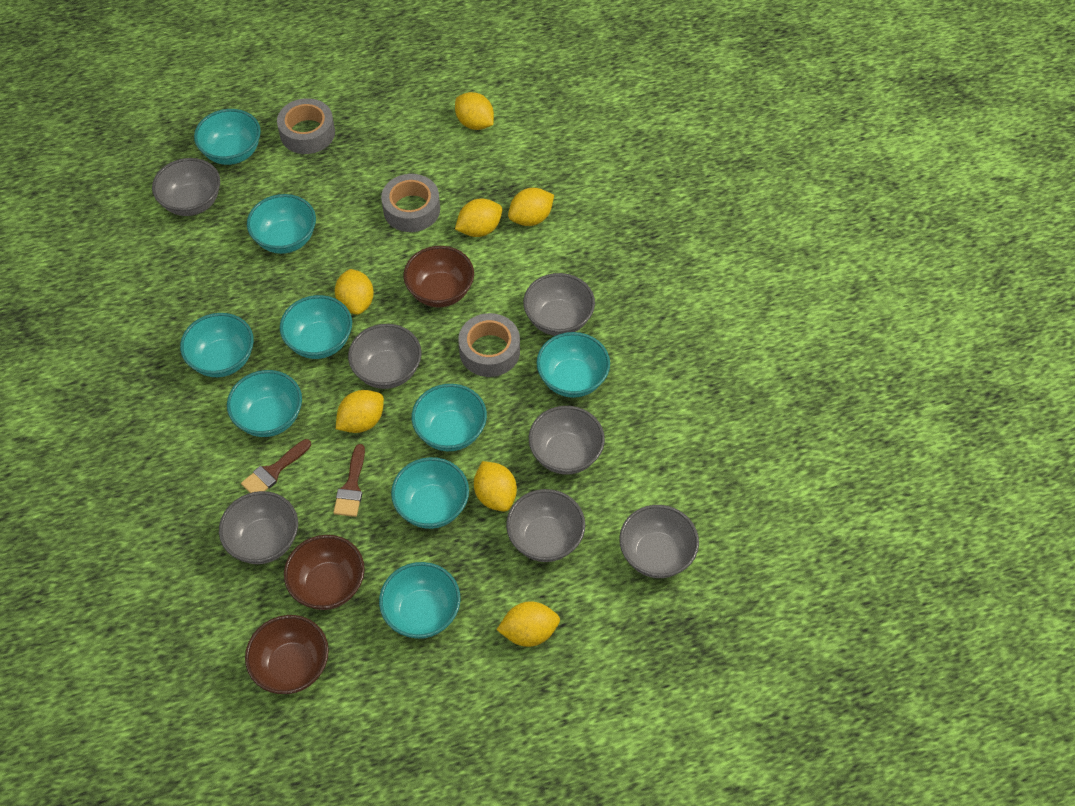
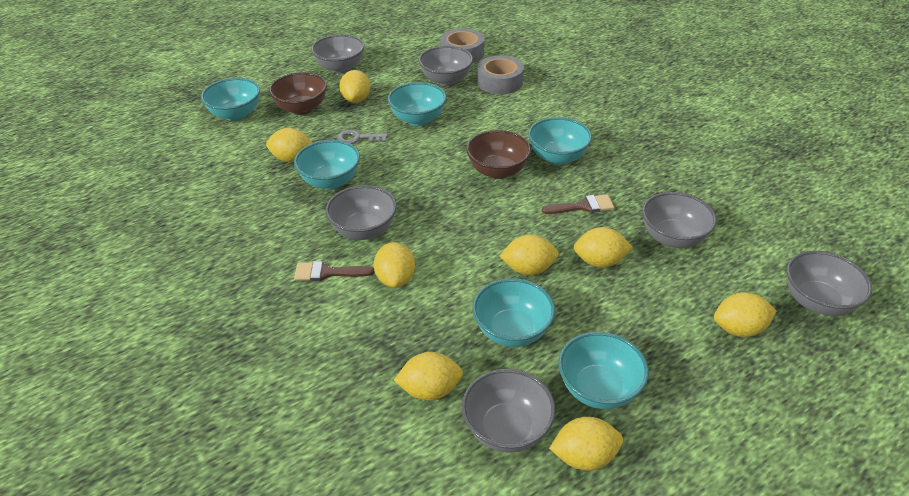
brown bowl: 3 -> 2
grey bowl: 7 -> 6
grey key: 0 -> 1
grey tape: 3 -> 2
turquoise bowl: 9 -> 6
yellow lemon: 7 -> 8

